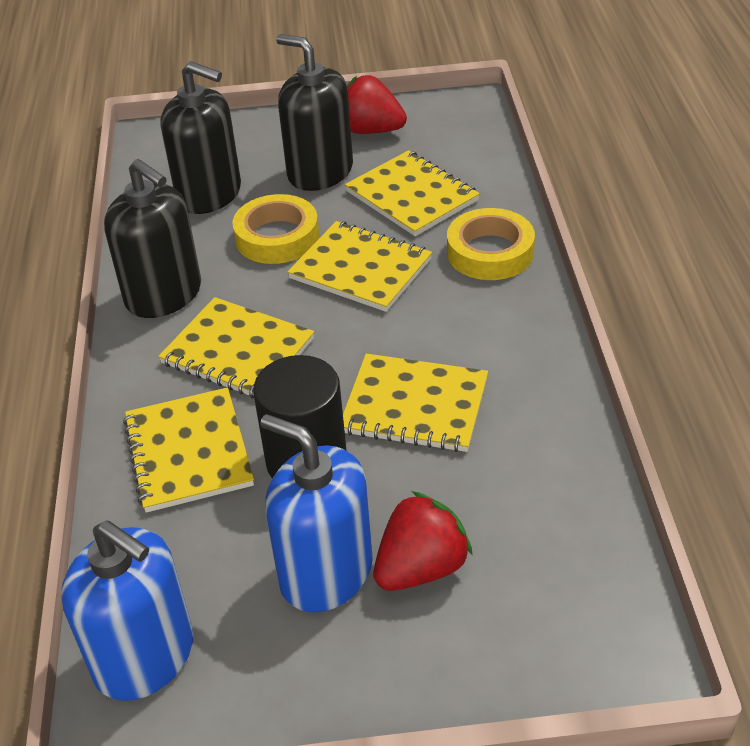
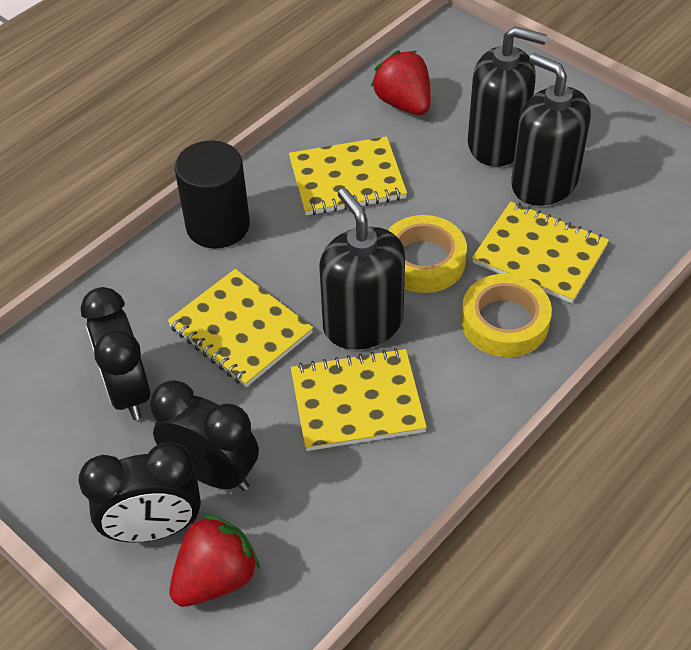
black clock: 0 -> 3
blue soap dispenser: 2 -> 0
yellow notebook: 5 -> 4

